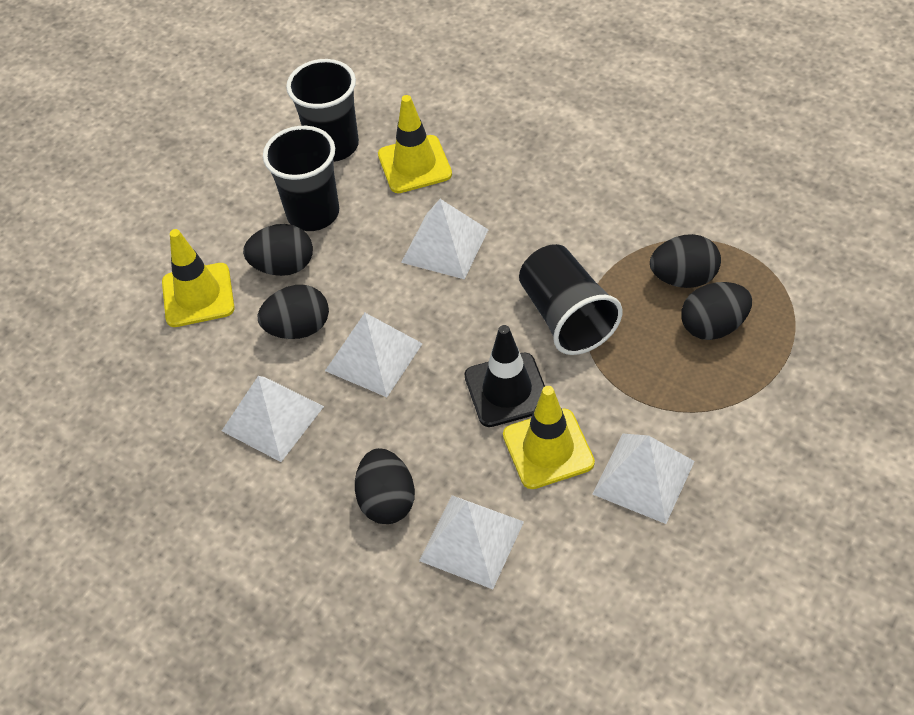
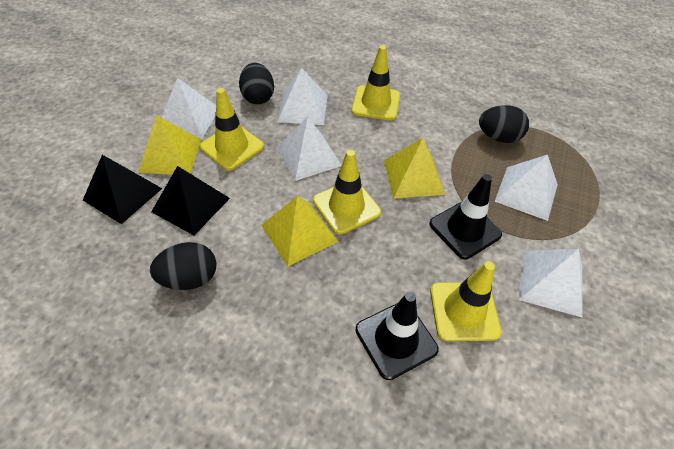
black cup: 3 -> 0
black egg: 5 -> 3
black pyramid: 0 -> 2
black traffic cone: 1 -> 2
yellow pyramid: 0 -> 3
yellow traffic cone: 3 -> 4

